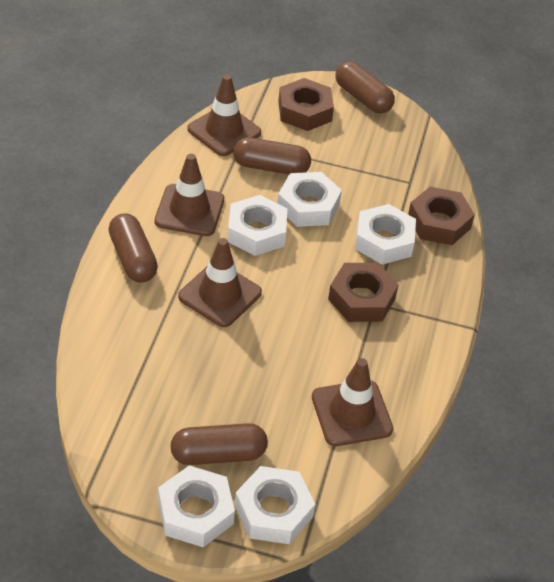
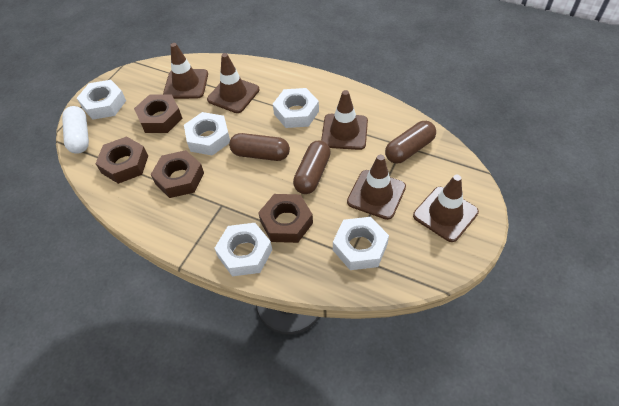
brown capsule: 4 -> 3
brown nut: 3 -> 4
brown traffic cone: 4 -> 5
white capsule: 0 -> 1

